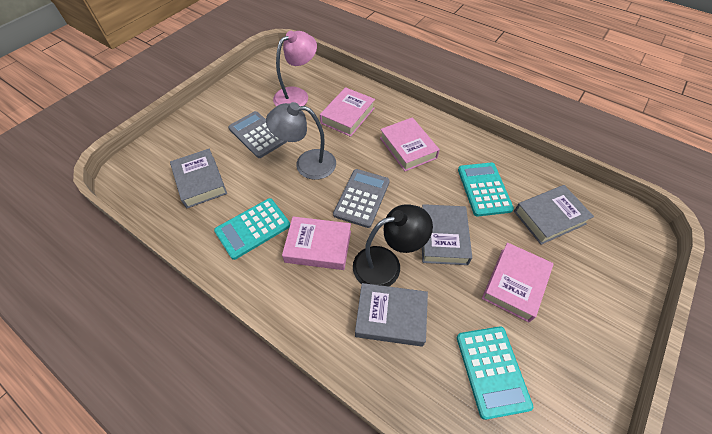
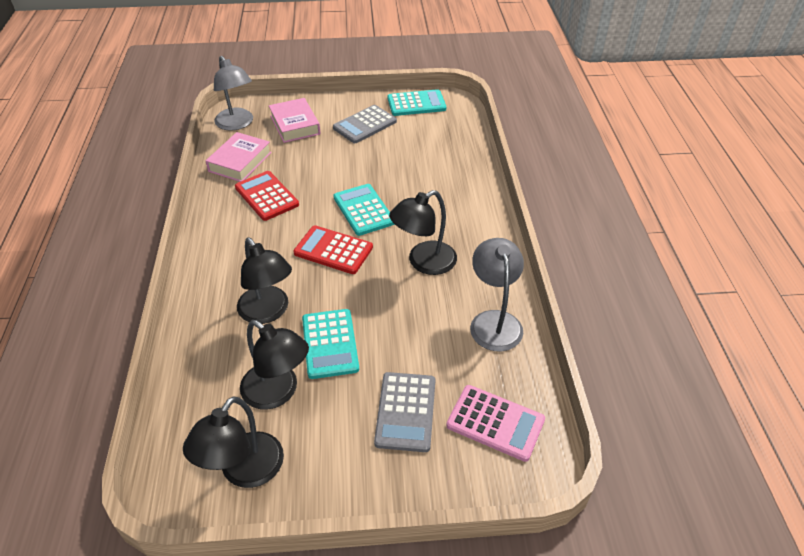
black lamp: 1 -> 4
grey book: 4 -> 0
grey lamp: 1 -> 2
pink book: 4 -> 2
pink calculator: 0 -> 1
pink lamp: 1 -> 0
red calculator: 0 -> 2

